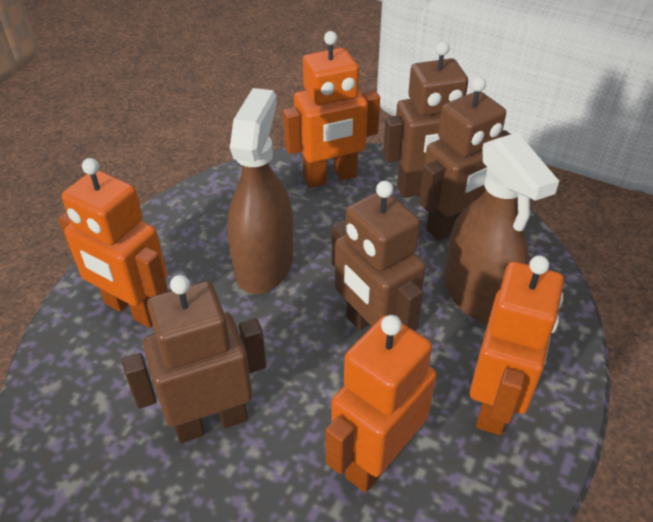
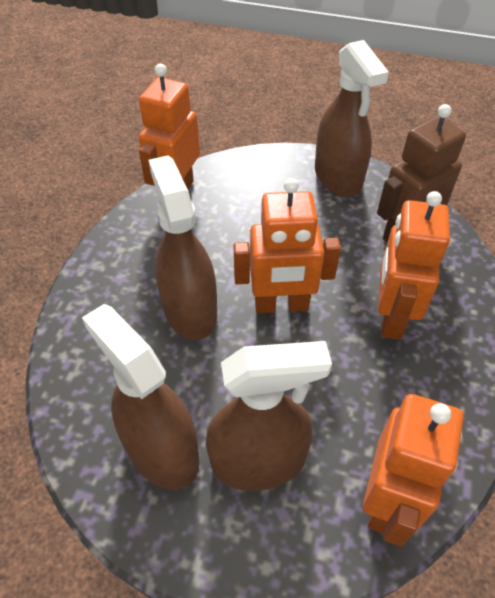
brown robot: 4 -> 1
brown spray bottle: 2 -> 4

